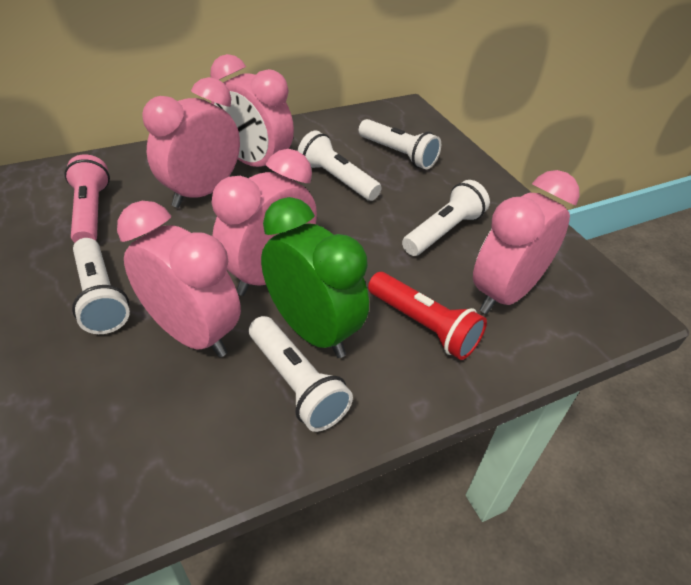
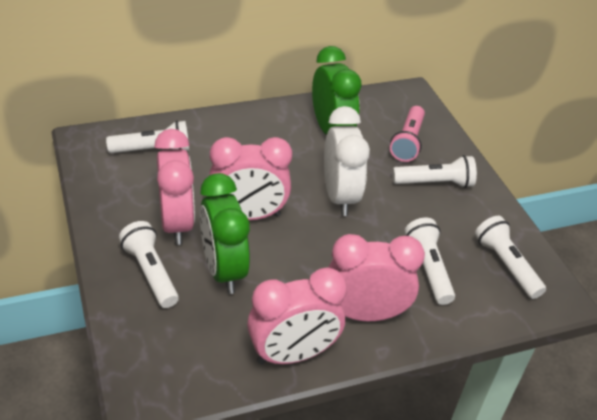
green clock: 1 -> 2
pink clock: 5 -> 4
red flashlight: 1 -> 0
white clock: 0 -> 1

